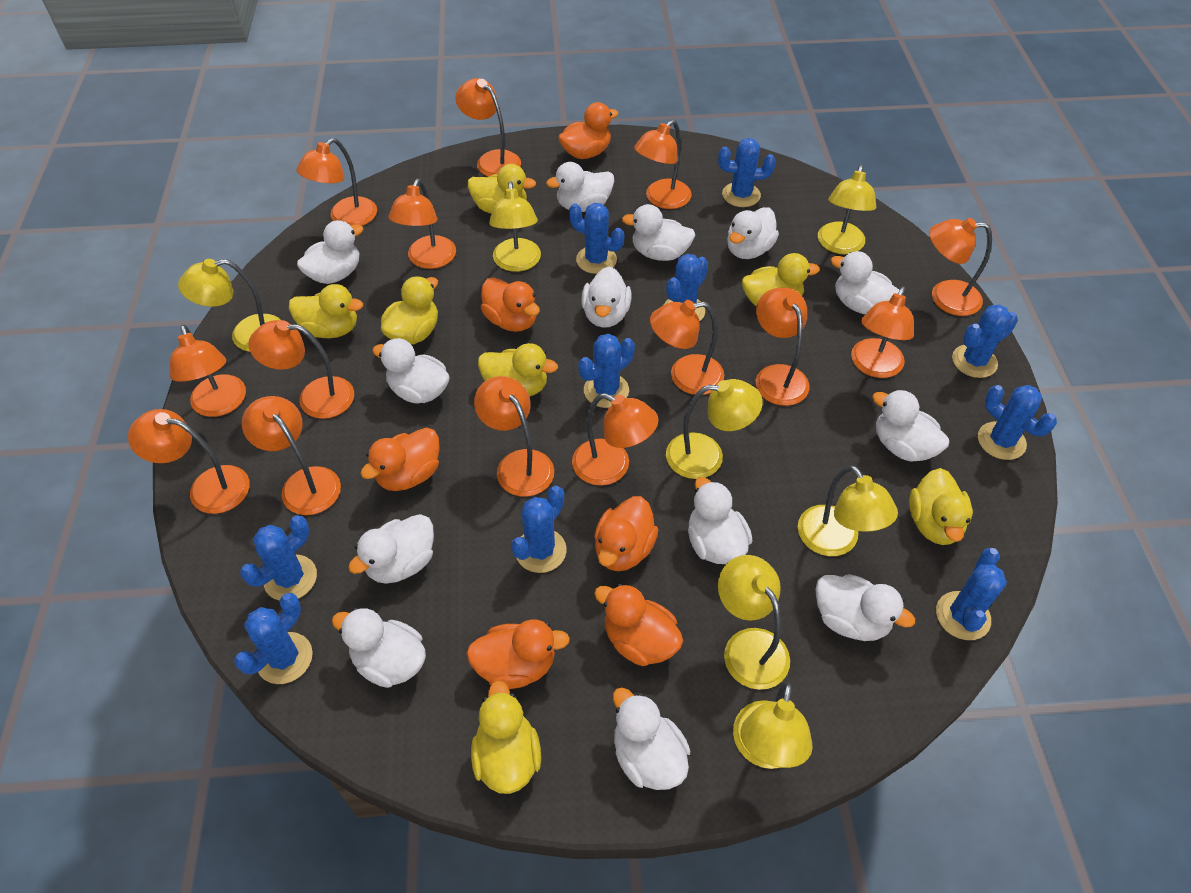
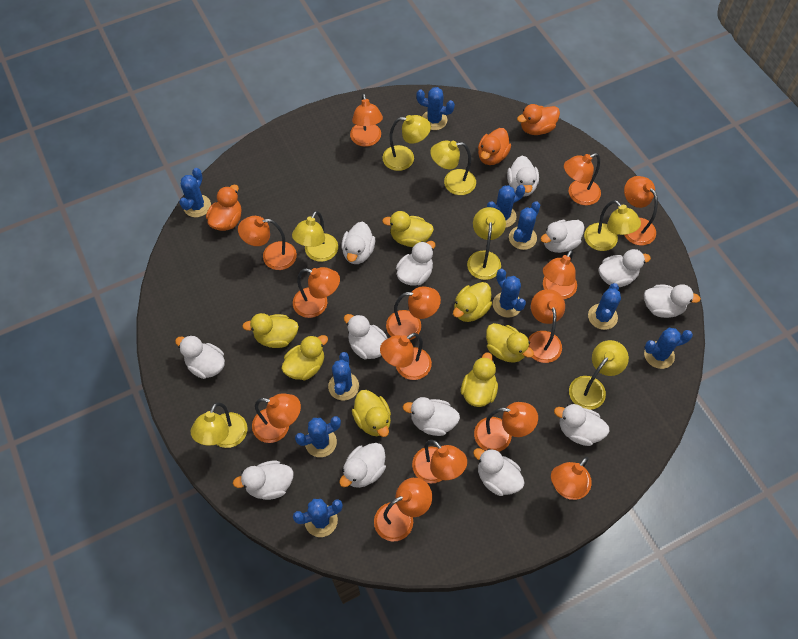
orange duck: 6 -> 3

